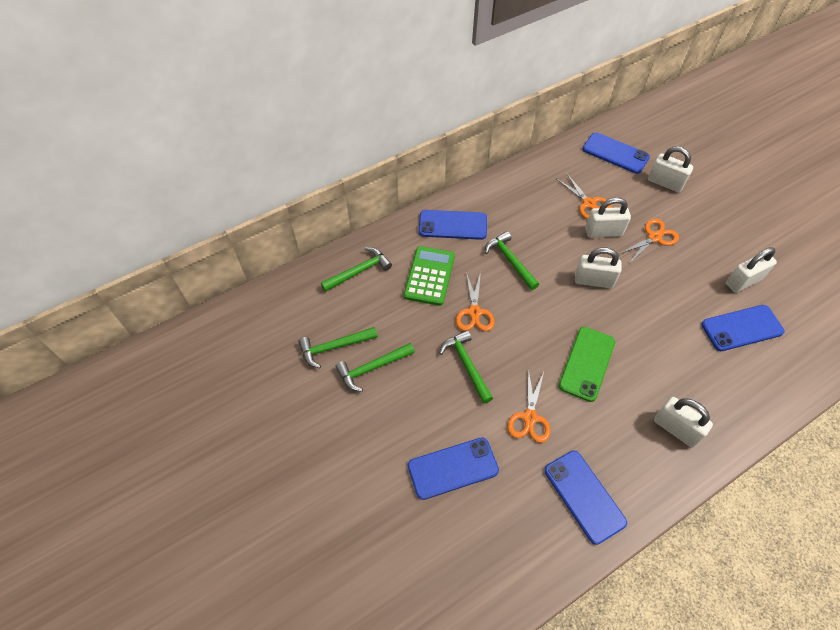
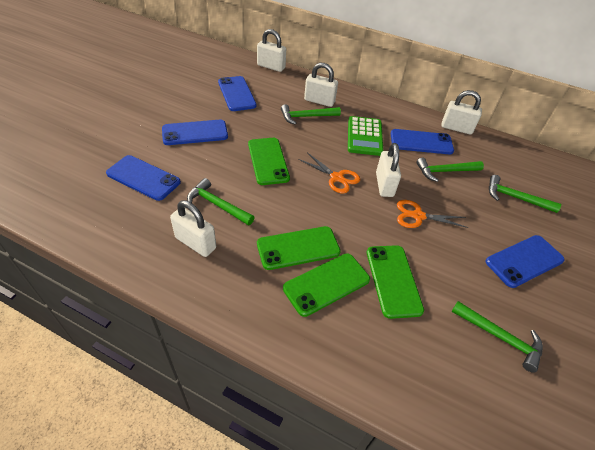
green phone: 1 -> 4
orange scissors: 4 -> 2

